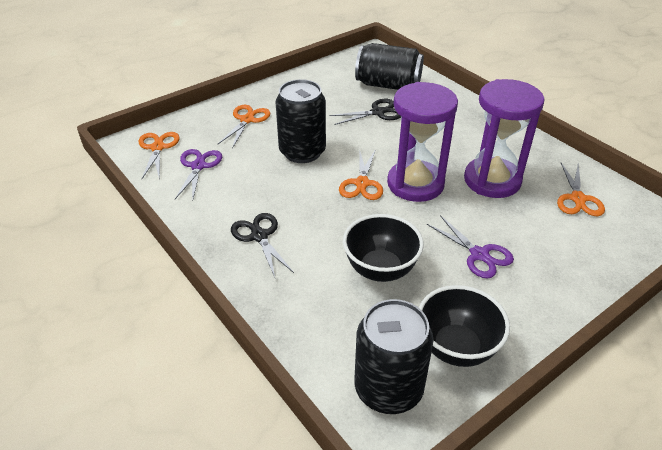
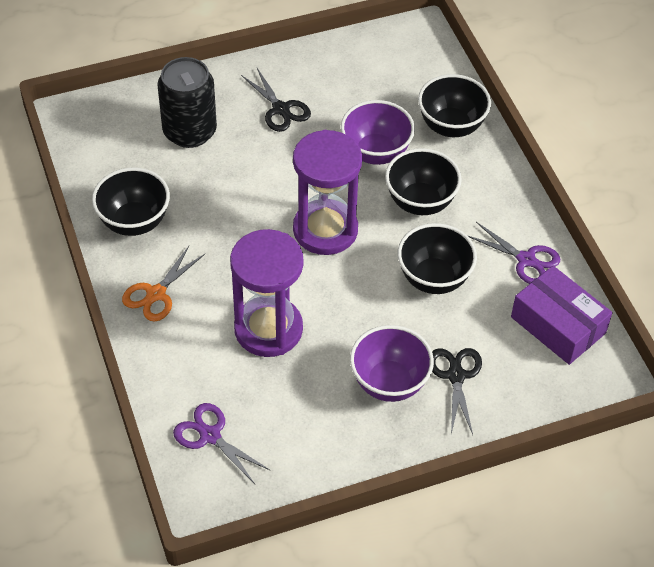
black bowl: 2 -> 4
black can: 3 -> 1
orange scissors: 4 -> 1
purple bowl: 0 -> 2
purple box: 0 -> 1

